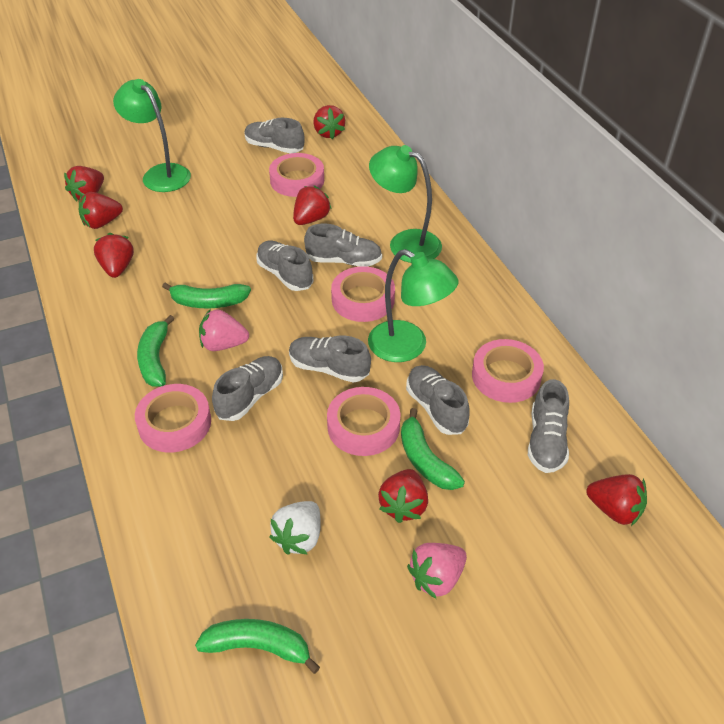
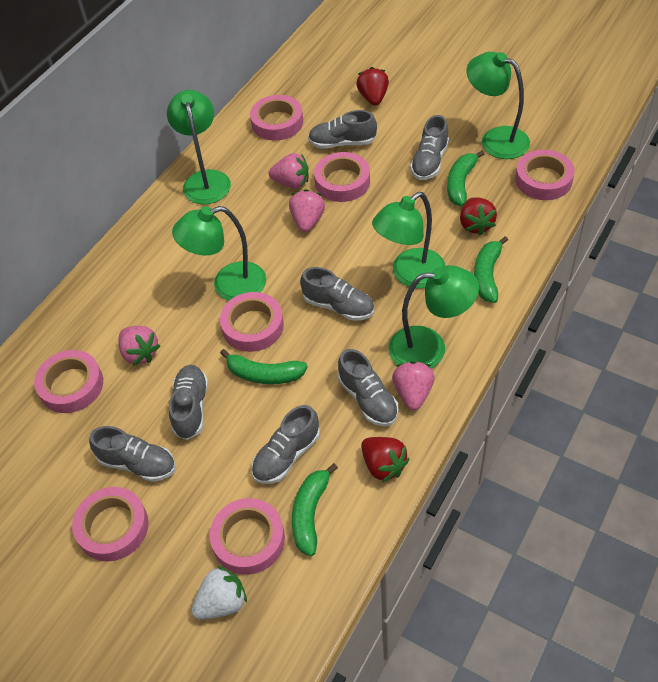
green lamp: 3 -> 5
pink strawberry: 2 -> 4
pink tape: 5 -> 7
red strawberry: 7 -> 3

